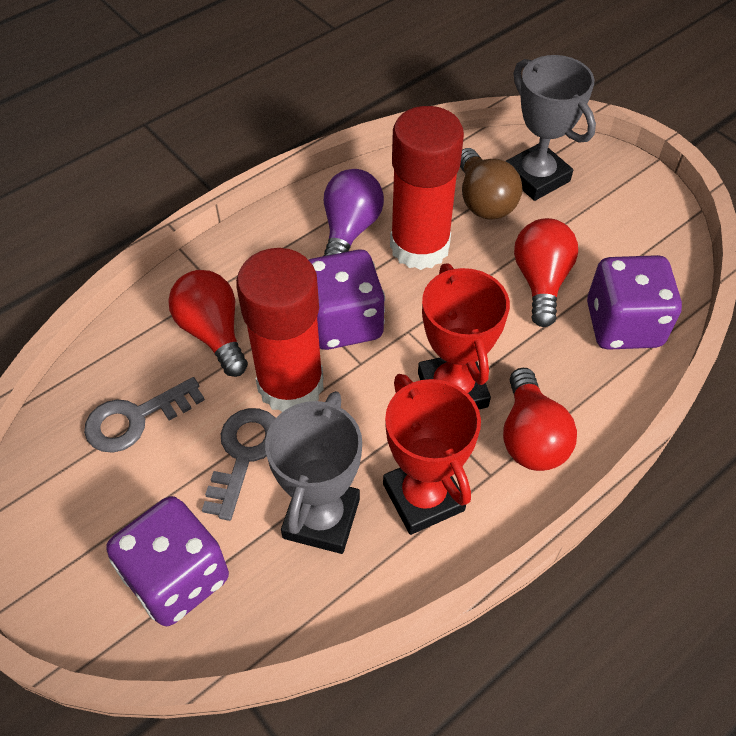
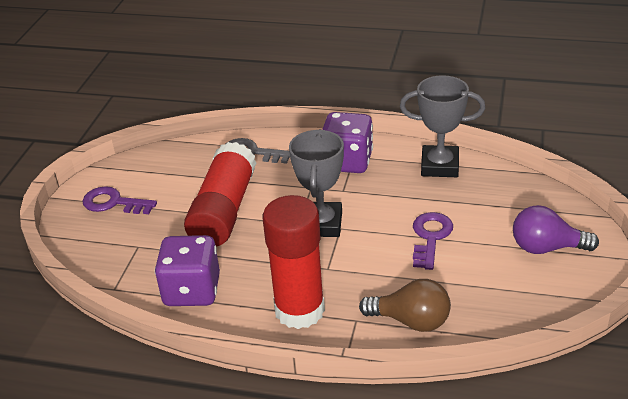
grey key: 2 -> 1
purple dice: 3 -> 2
purple key: 0 -> 2
red light bulb: 3 -> 0
red trophy: 2 -> 0

